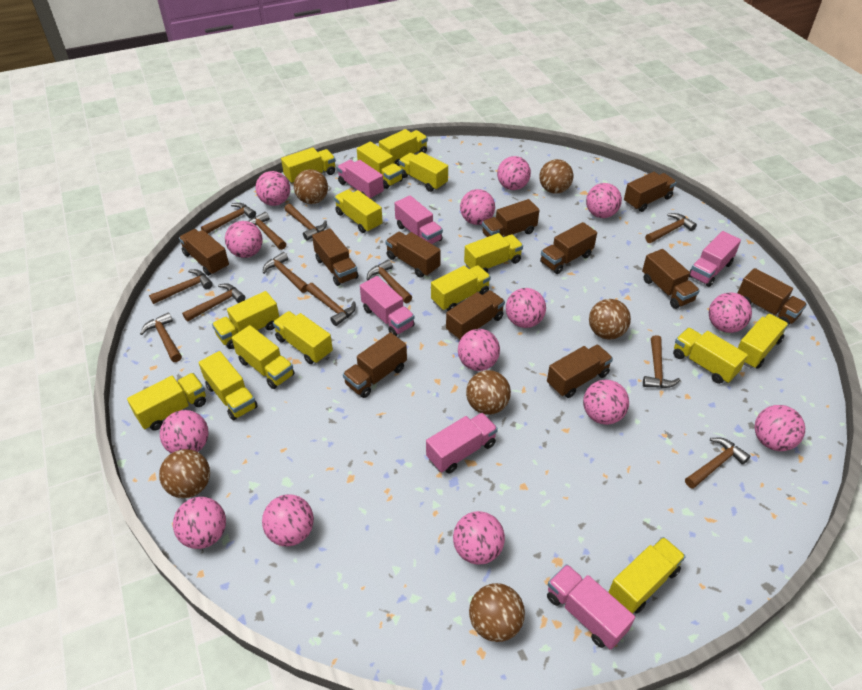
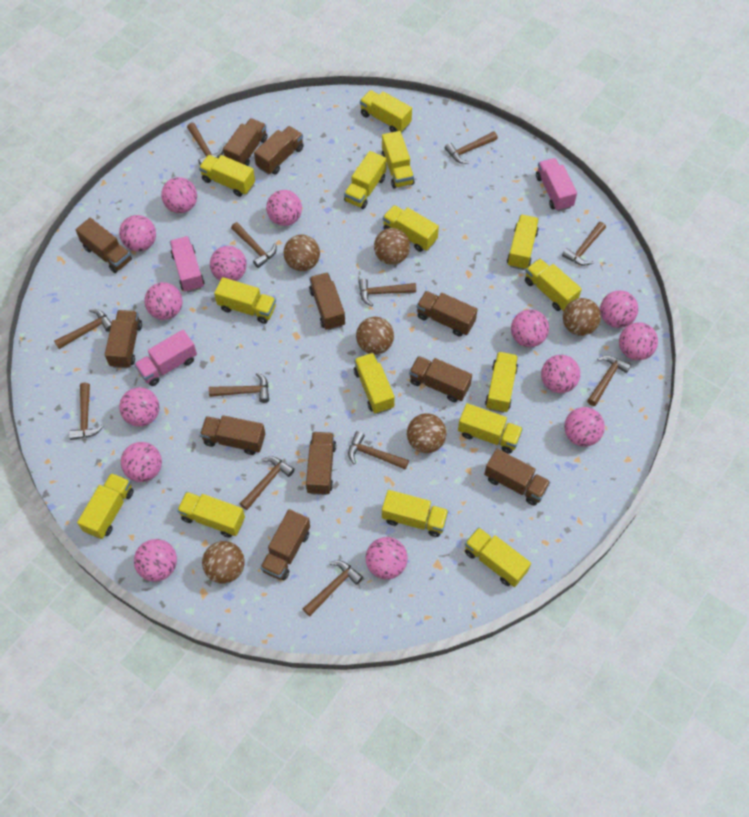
pink truck: 6 -> 3

